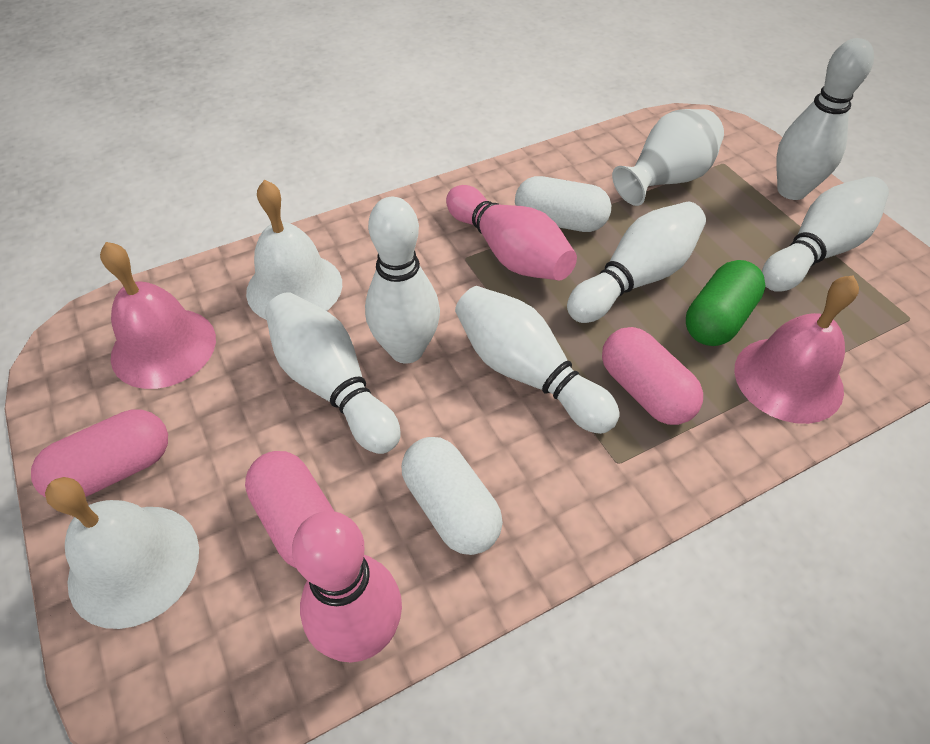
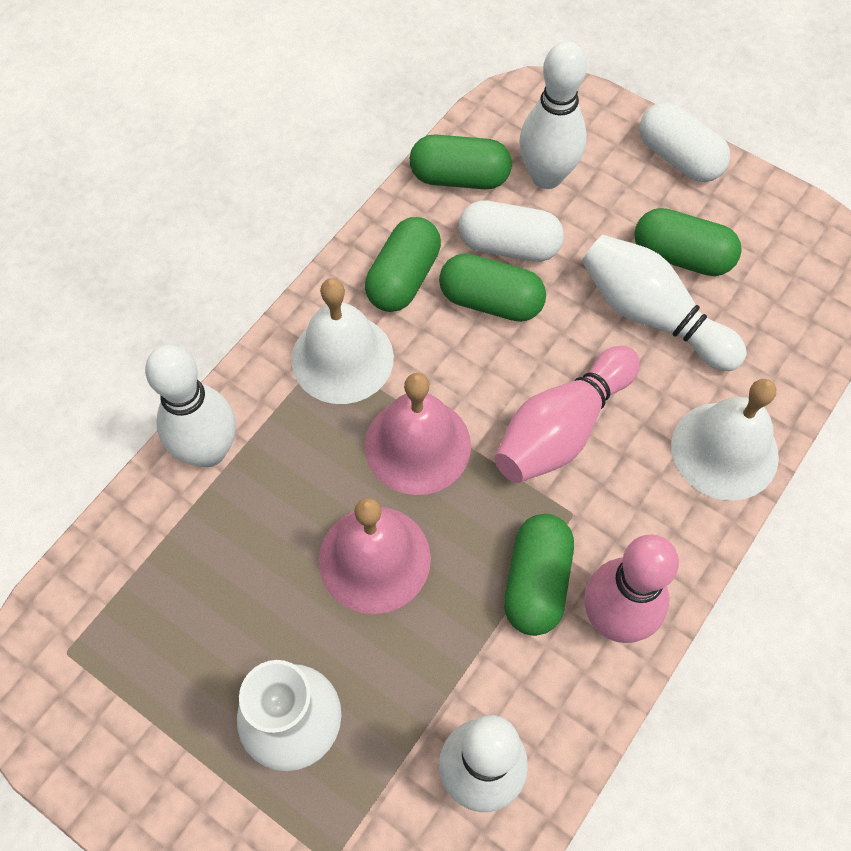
green capsule: 1 -> 5
pink capsule: 3 -> 0
white bowling pin: 6 -> 4

